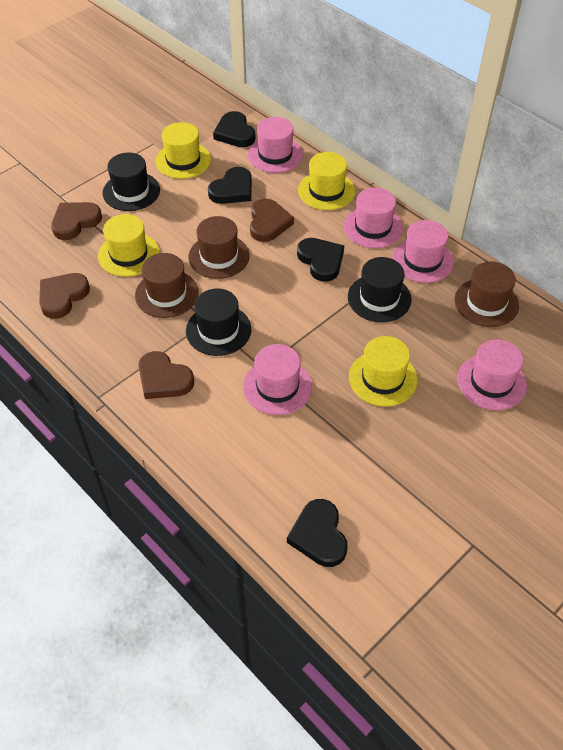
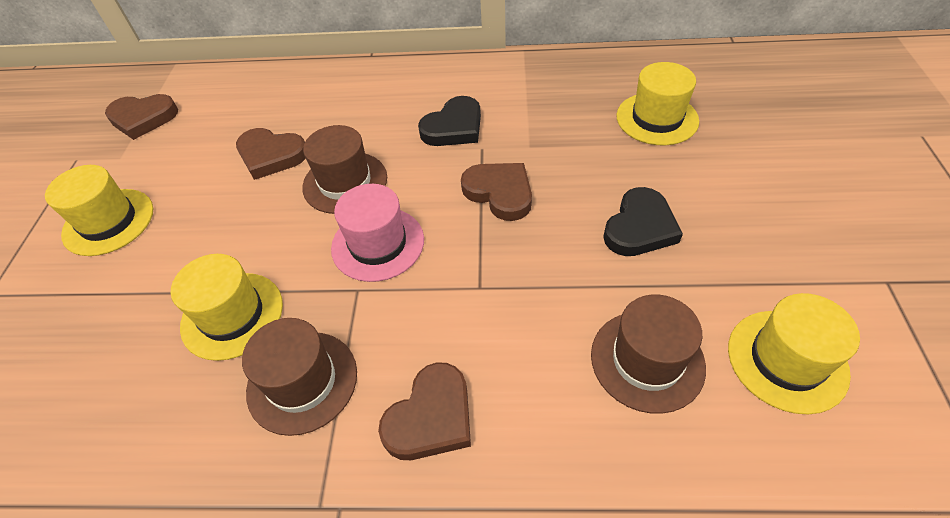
black hat: 3 -> 0
black heart: 4 -> 2
pink hat: 5 -> 1

